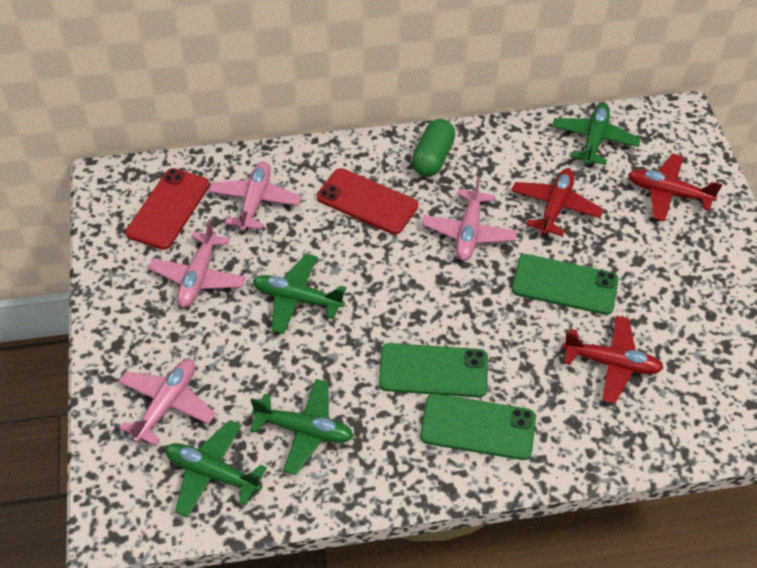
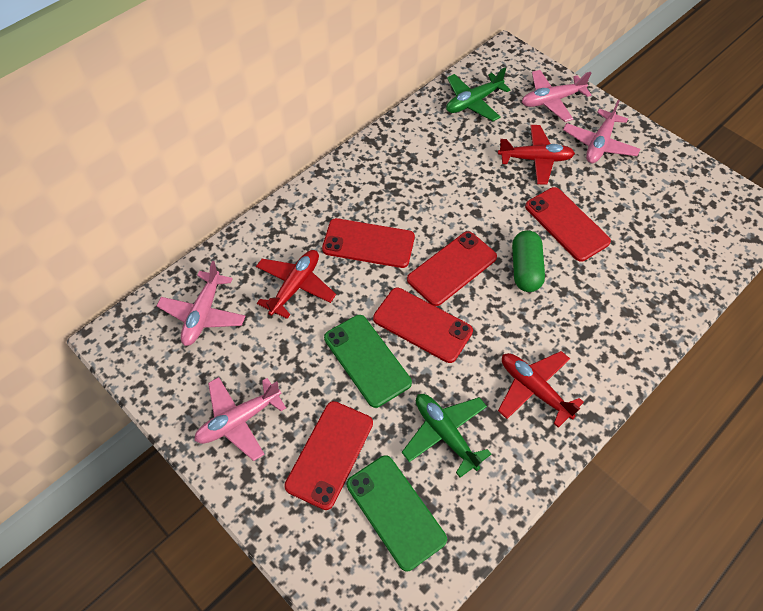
green phone: 3 -> 2
green plane: 4 -> 2
red phone: 2 -> 5

